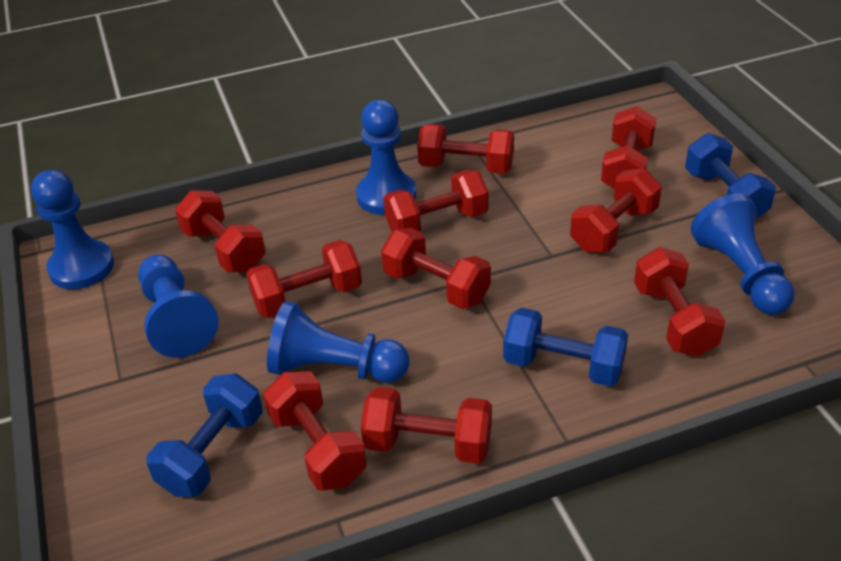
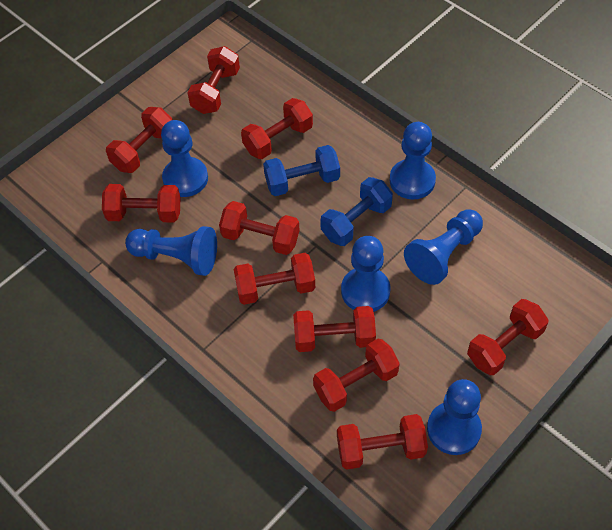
blue dumbbell: 3 -> 2
blue pawn: 5 -> 6

